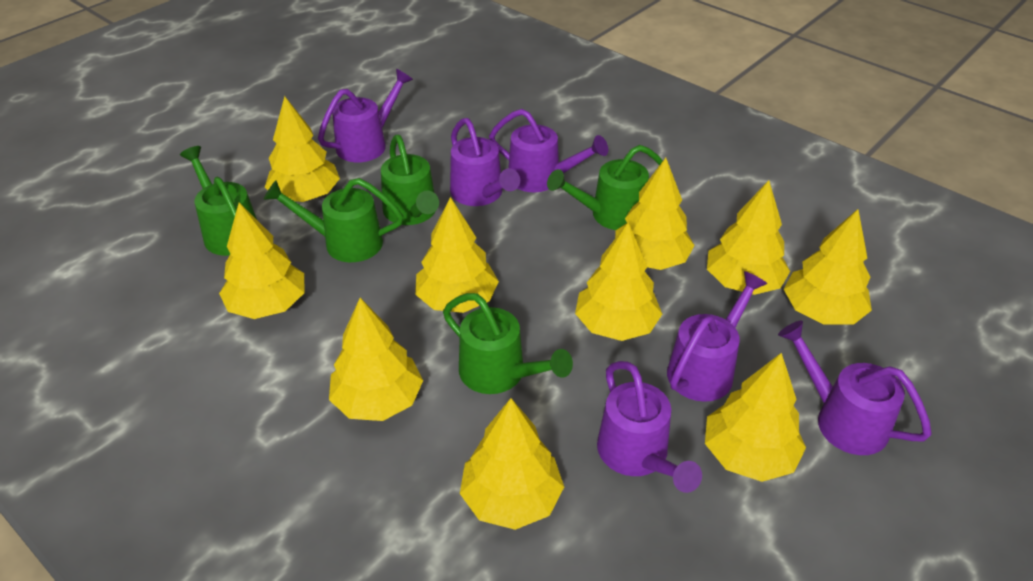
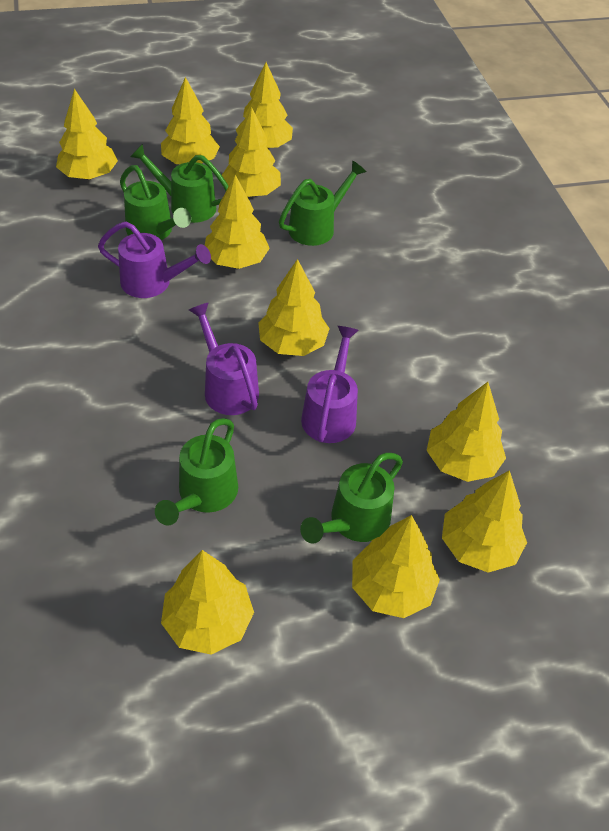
purple watering can: 6 -> 3

